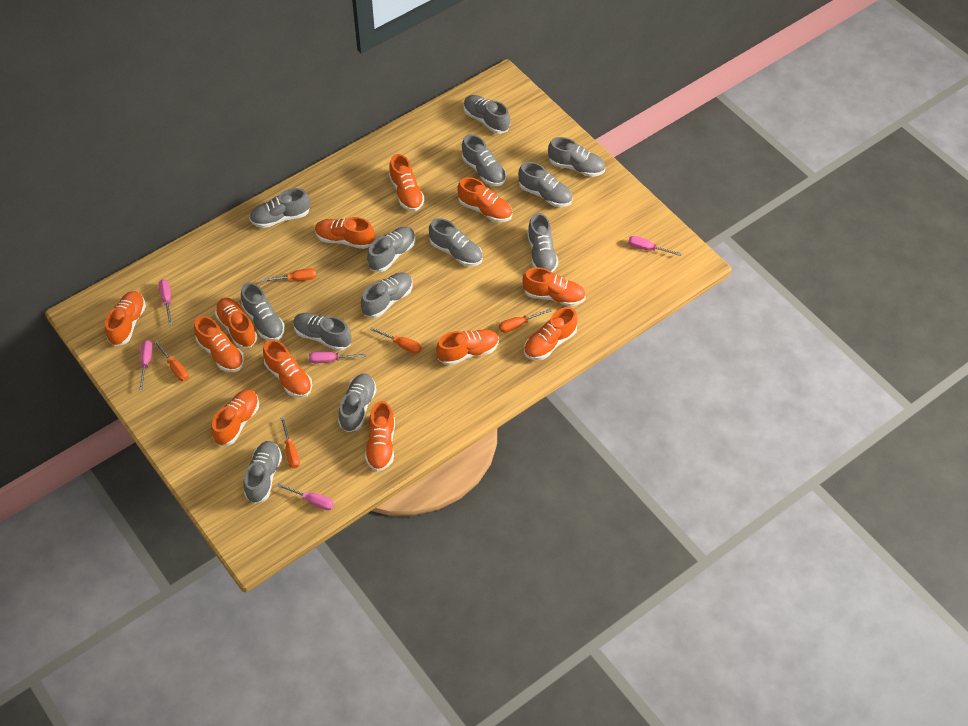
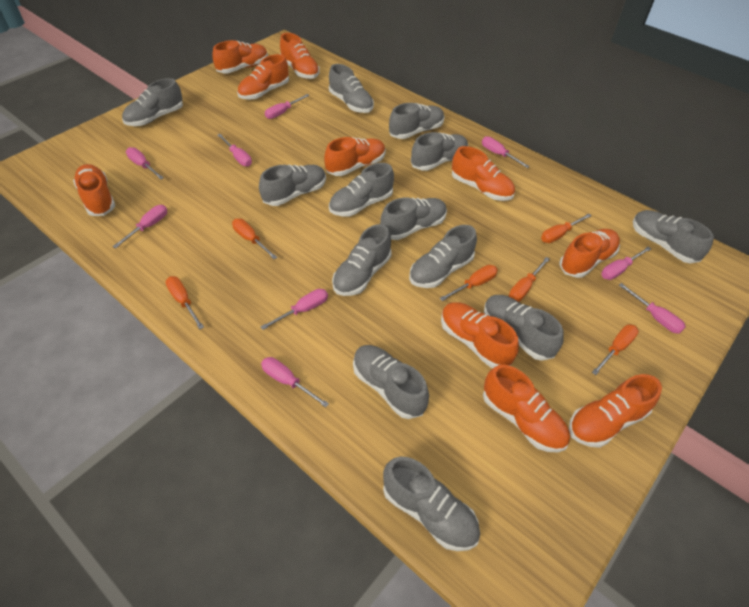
orange screwdriver: 5 -> 6
orange shoe: 12 -> 10
pink screwdriver: 5 -> 9

